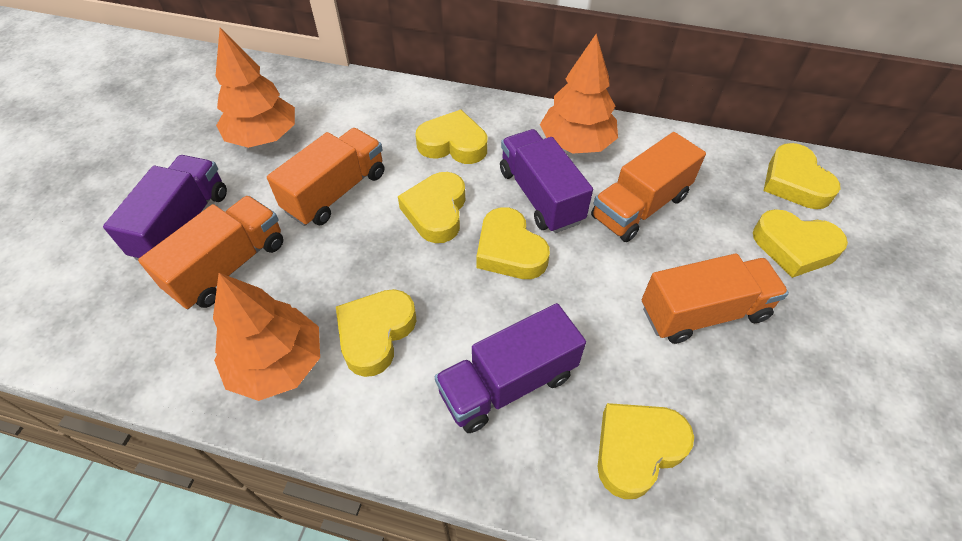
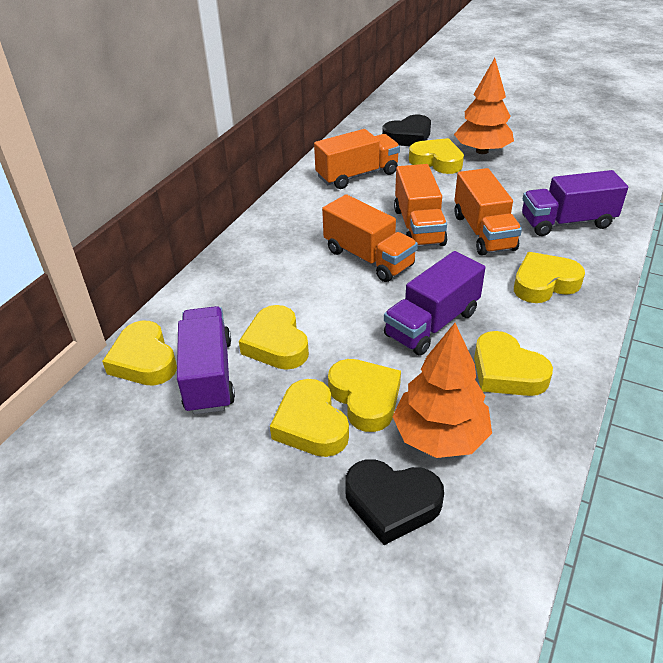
black heart: 0 -> 2
orange tree: 3 -> 2

